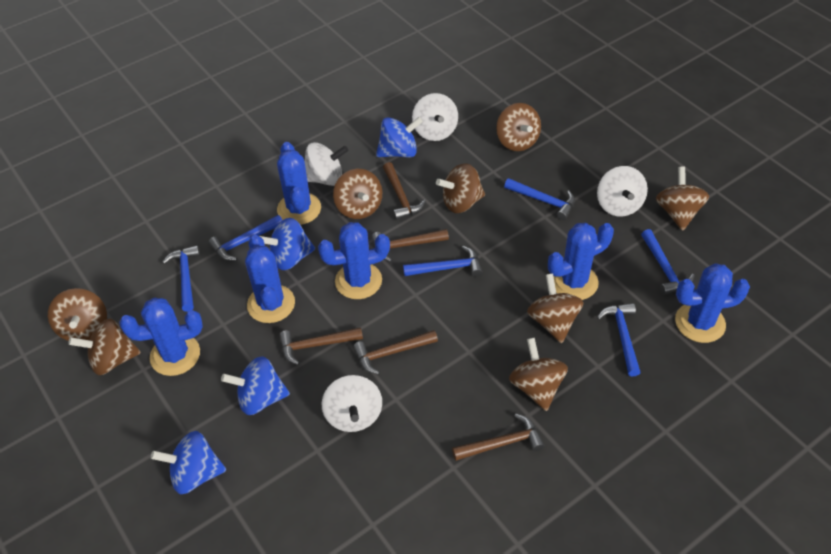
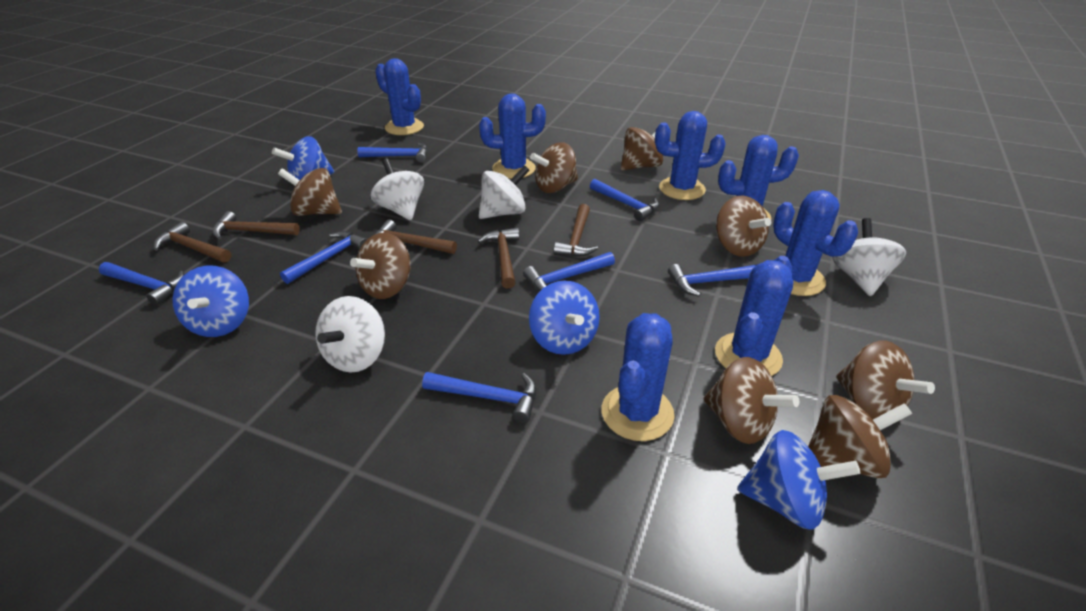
blue cactus: 6 -> 7
blue hammer: 6 -> 7

